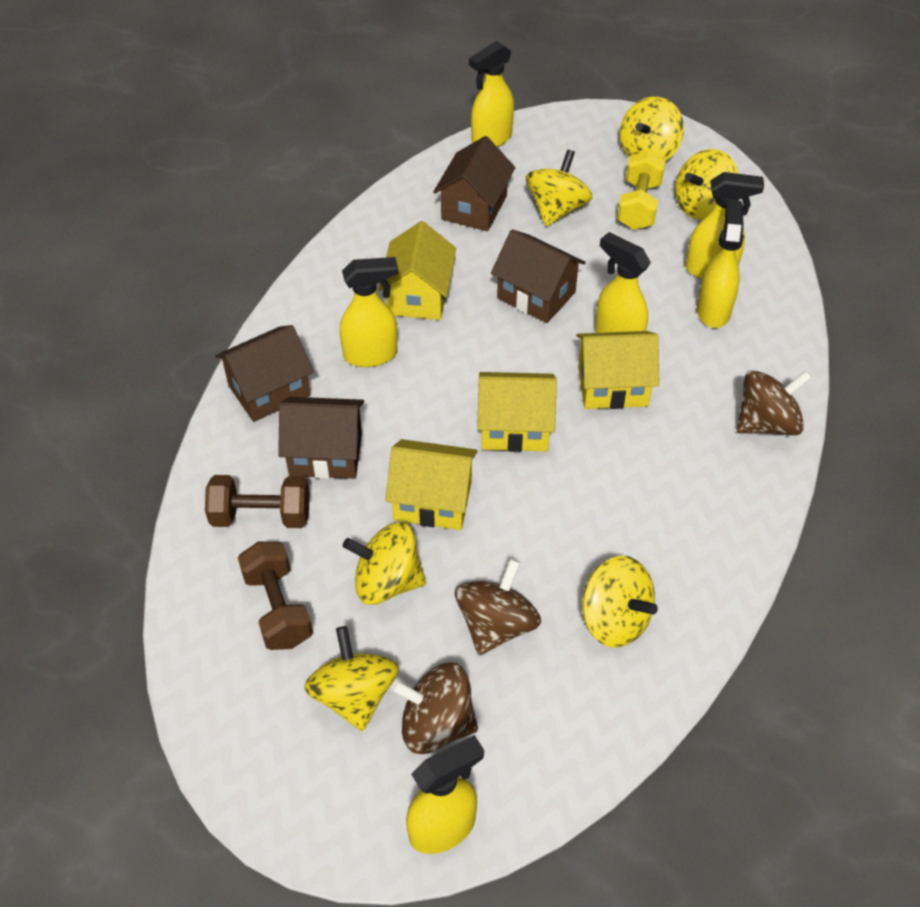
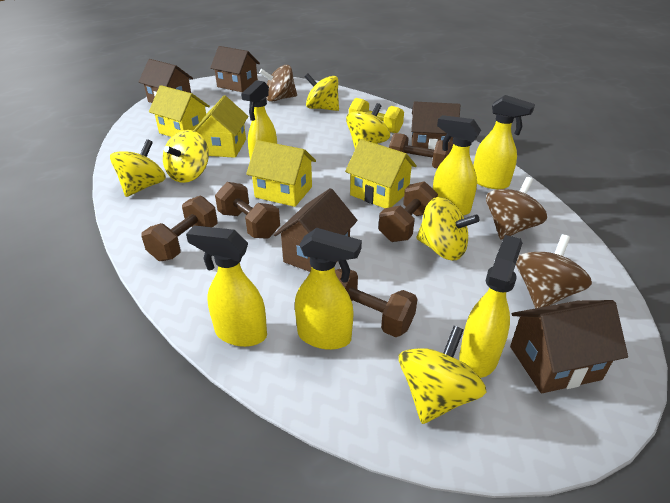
brown dumbbell: 2 -> 5
brown house: 4 -> 5

